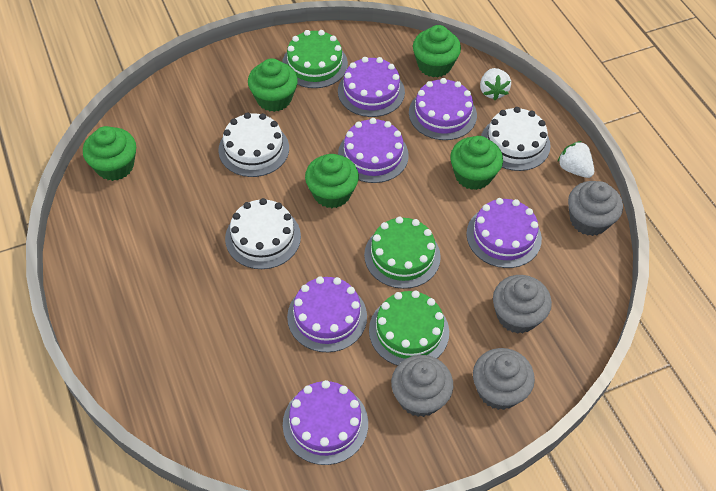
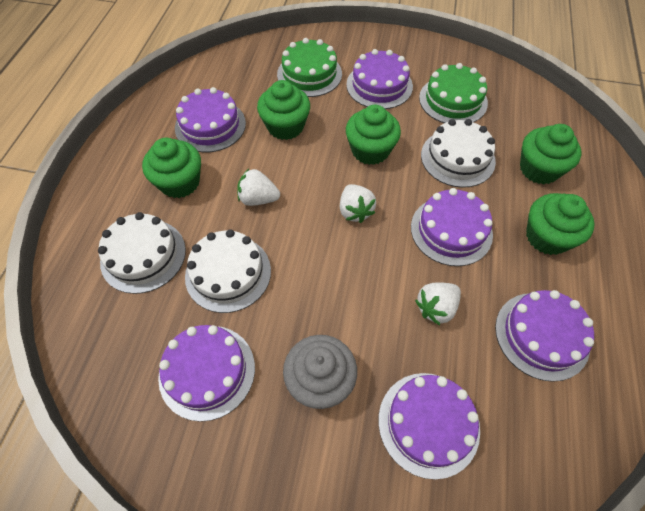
green cake: 3 -> 2
grey cupcake: 4 -> 1
white strawberry: 2 -> 3

